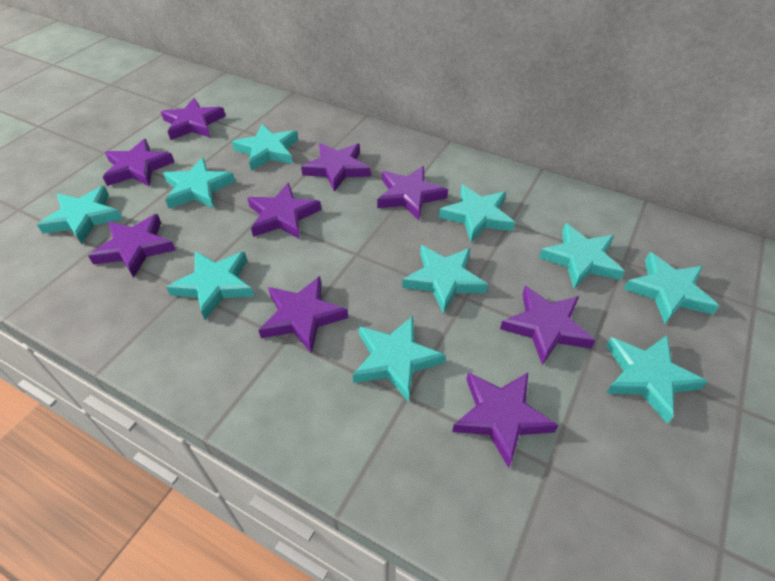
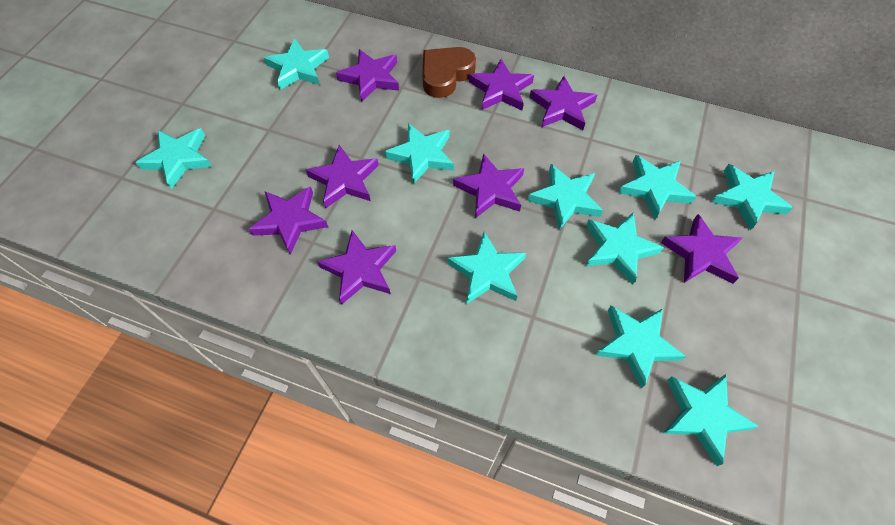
brown heart: 0 -> 1
purple star: 9 -> 8

